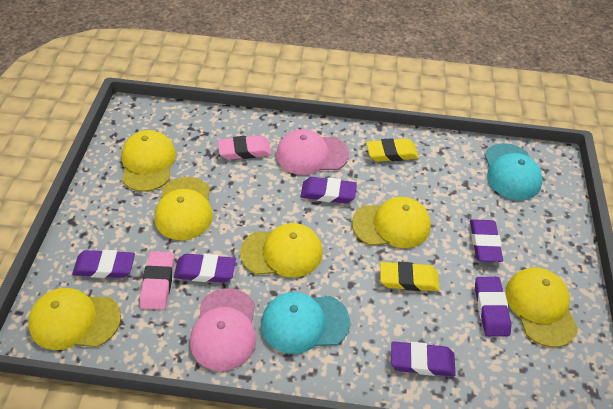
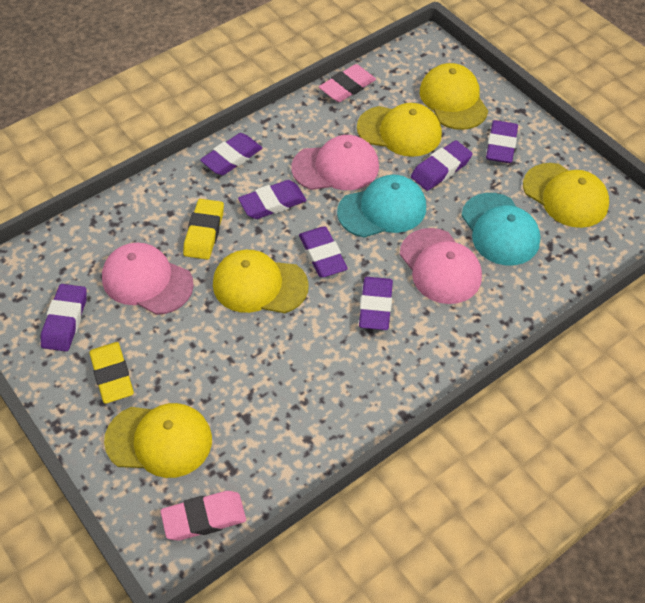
pink cap: 2 -> 3
purple eraser: 6 -> 7
yellow cap: 6 -> 5

